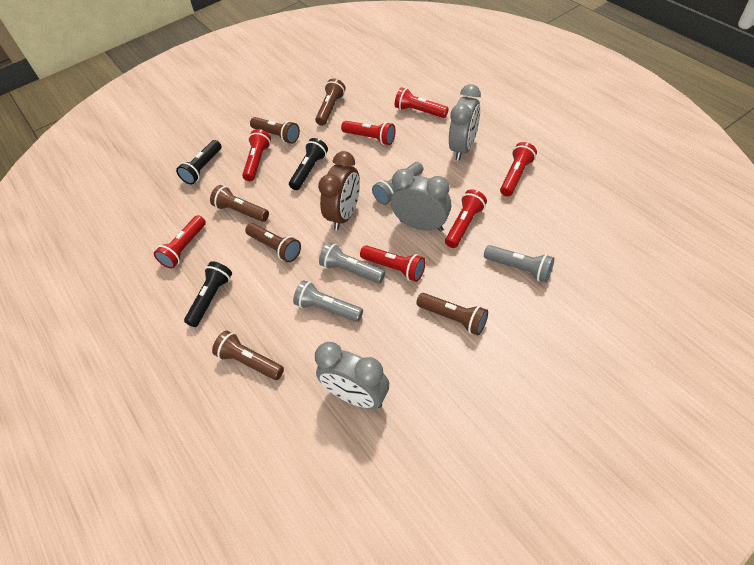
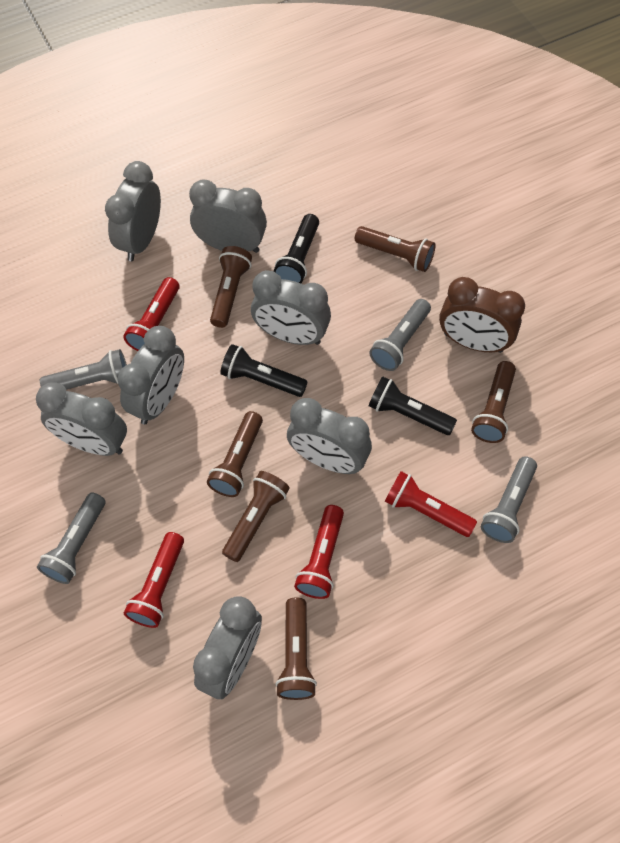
grey clock: 3 -> 7
red flashlight: 7 -> 4

